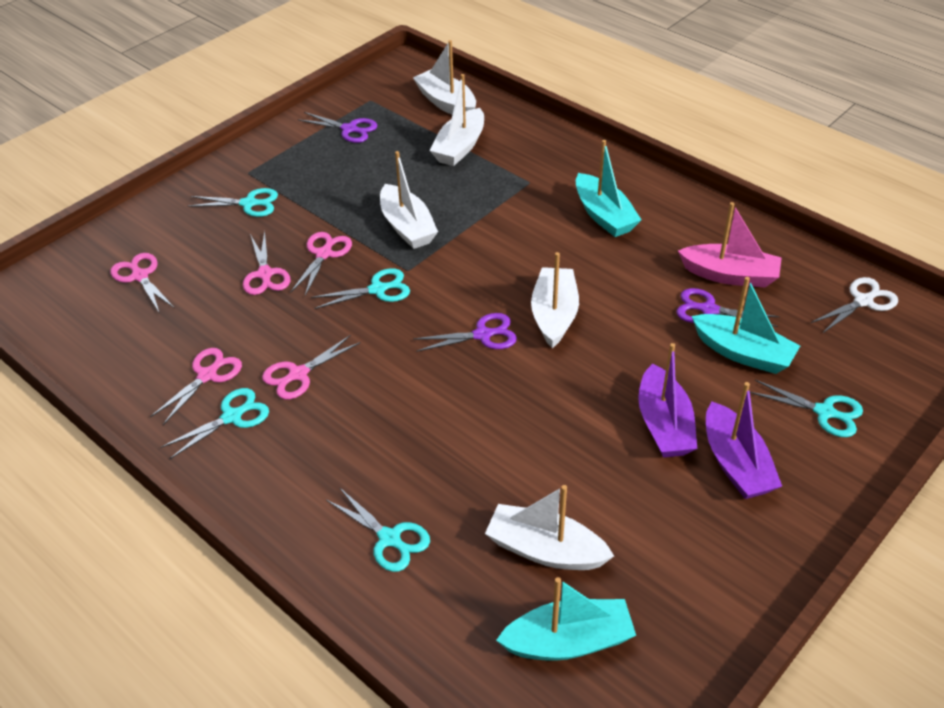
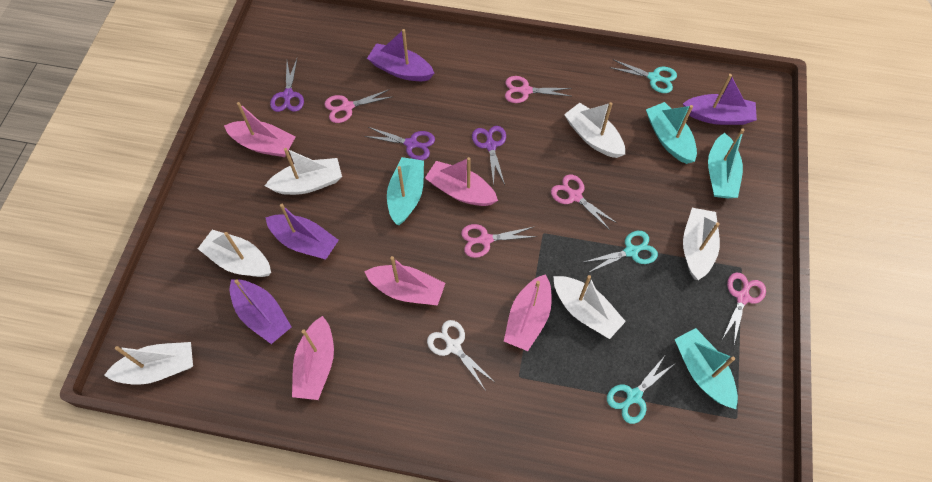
pink boat: 1 -> 5
purple boat: 2 -> 4
turquoise boat: 3 -> 4
turquoise scissors: 5 -> 3
white boat: 5 -> 6

